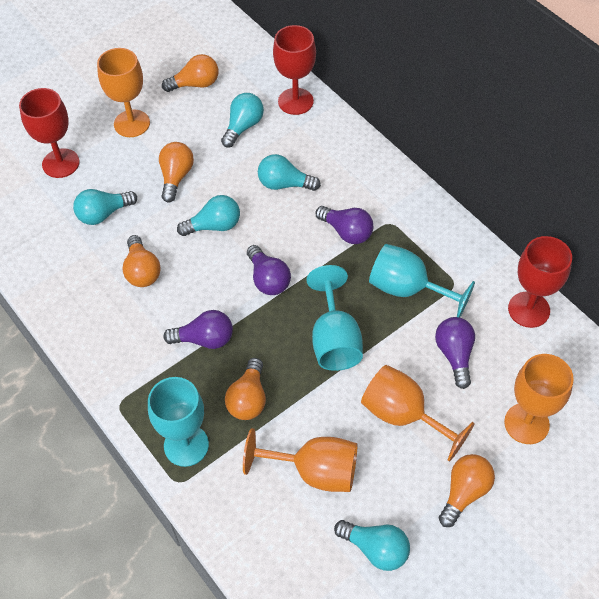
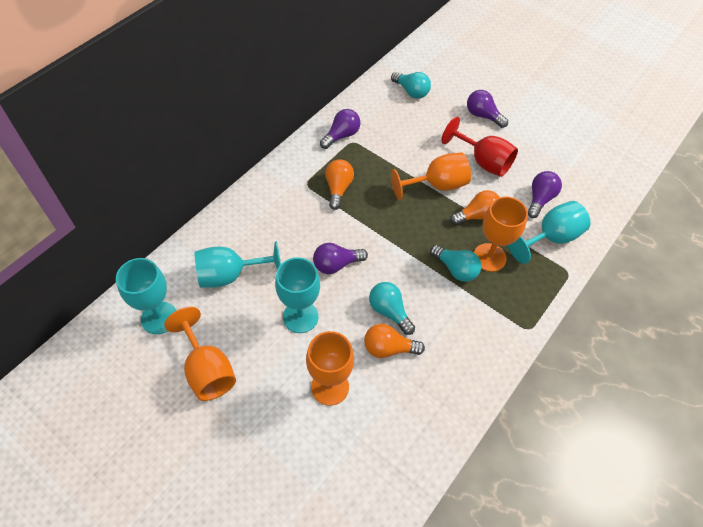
orange light bulb: 5 -> 3
red goblet: 3 -> 1
turquoise goblet: 3 -> 4
turquoise light bulb: 5 -> 3

